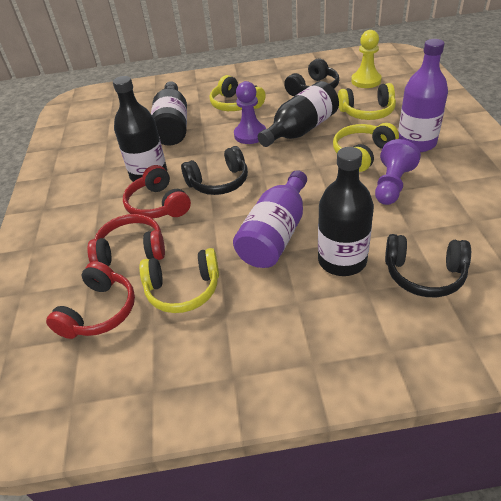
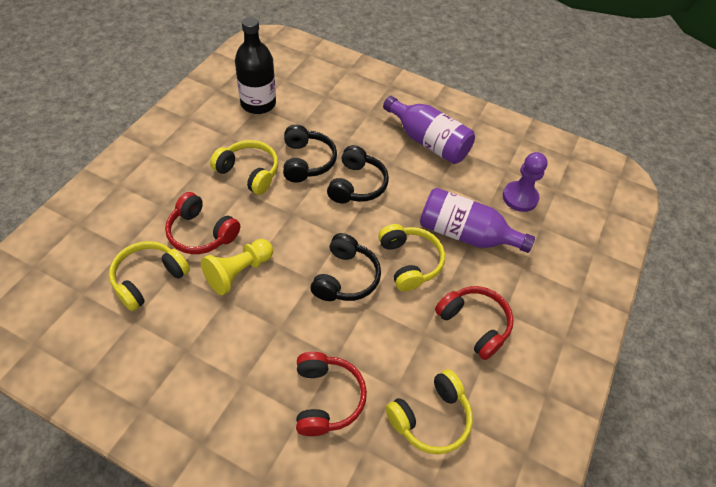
black bottle: 4 -> 1
purple pawn: 2 -> 1

